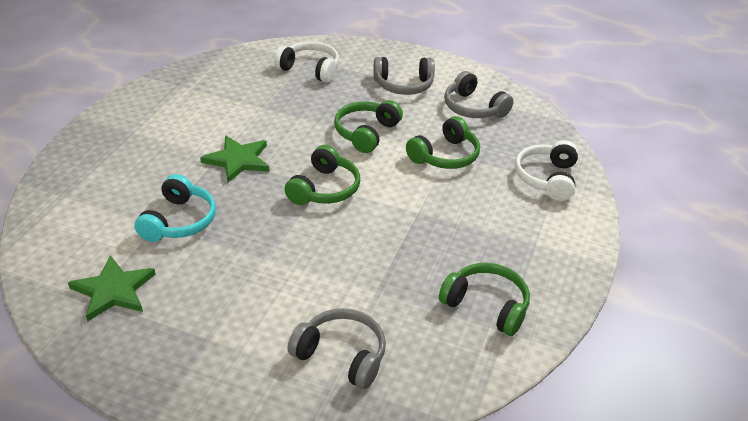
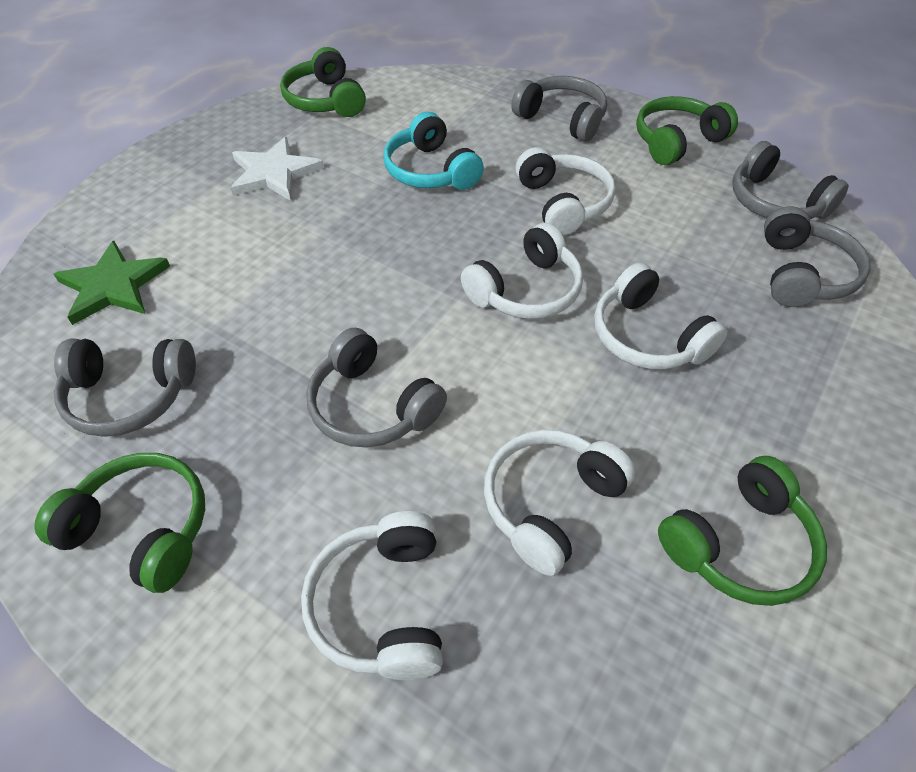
green star: 2 -> 1
grey headphones: 3 -> 5
white headphones: 2 -> 5
white star: 0 -> 1

